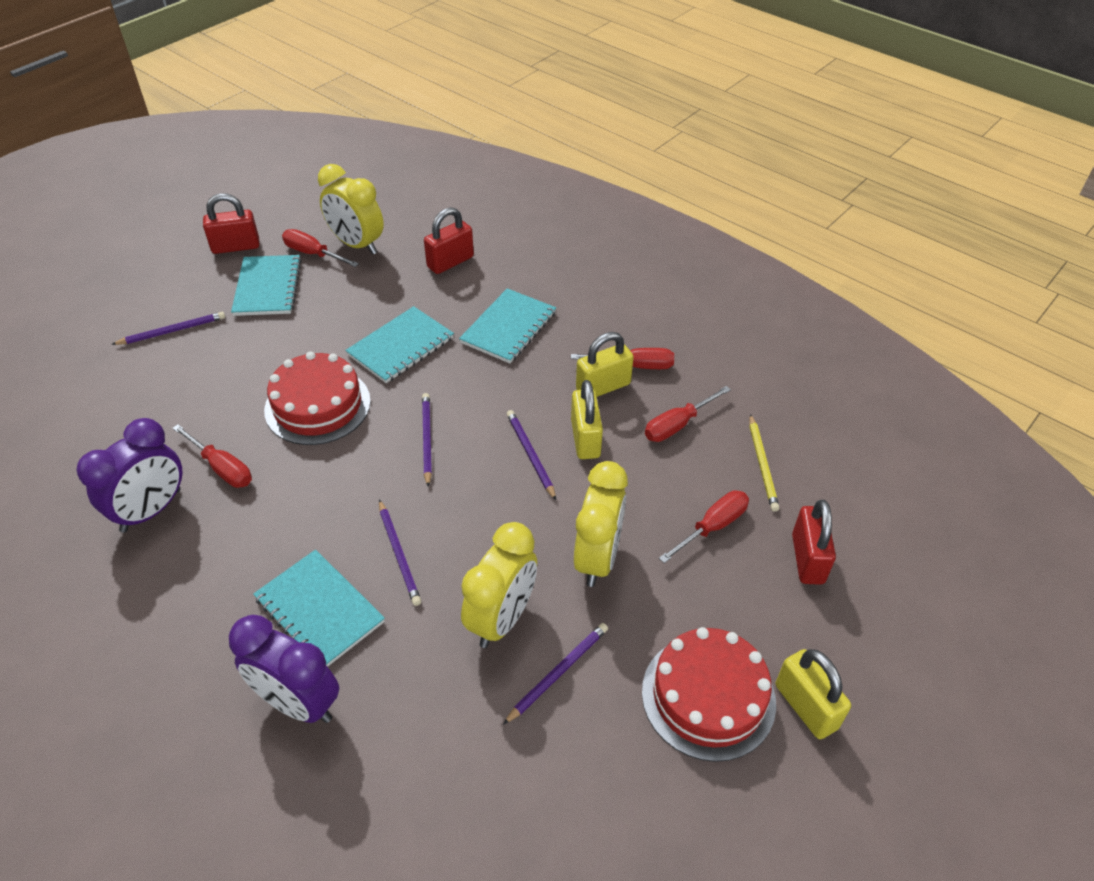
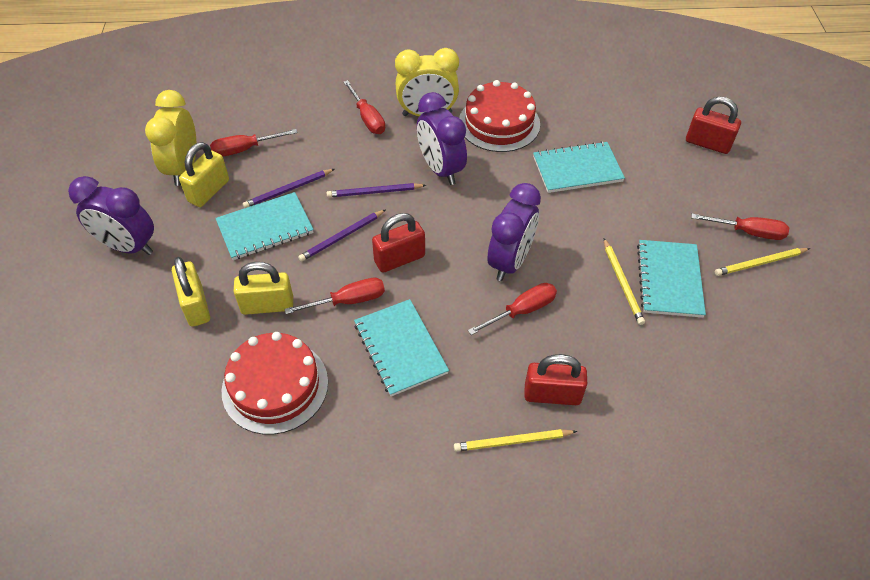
purple clock: 2 -> 3
purple pencil: 5 -> 3
yellow clock: 3 -> 2
yellow pencil: 1 -> 3

